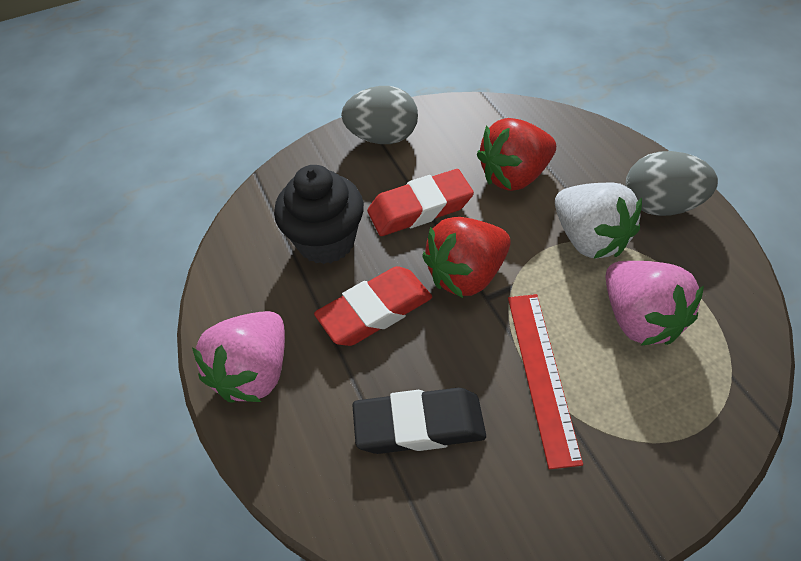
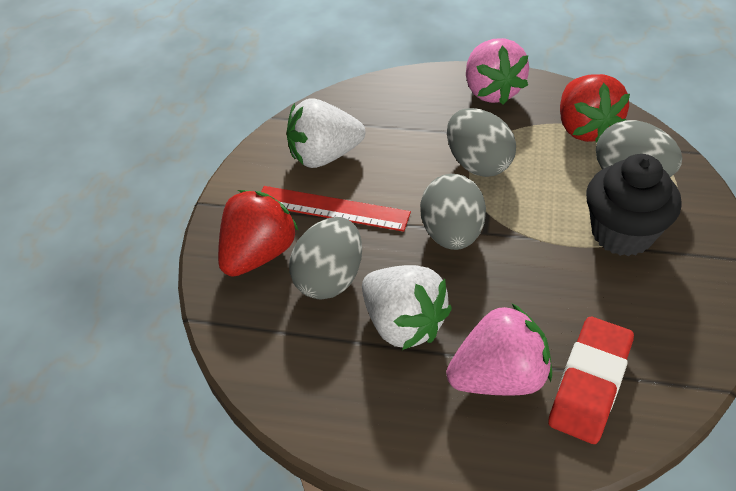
black eraser: 1 -> 0
grey egg: 2 -> 4
red eraser: 2 -> 1
white strawberry: 1 -> 2

